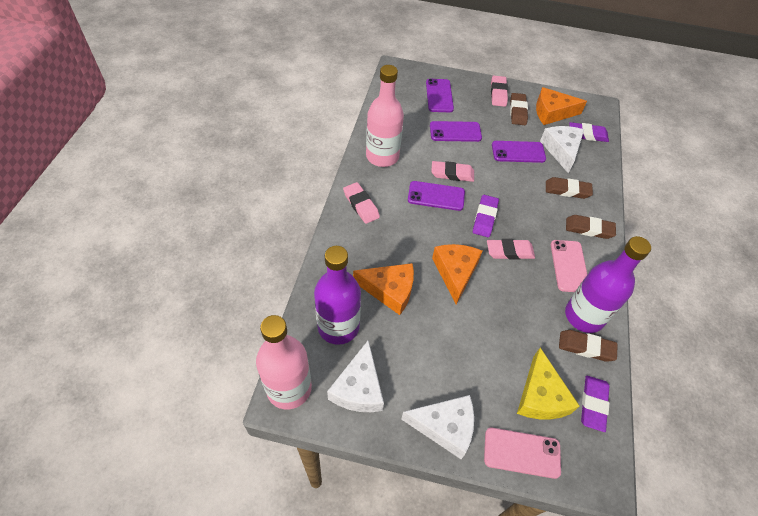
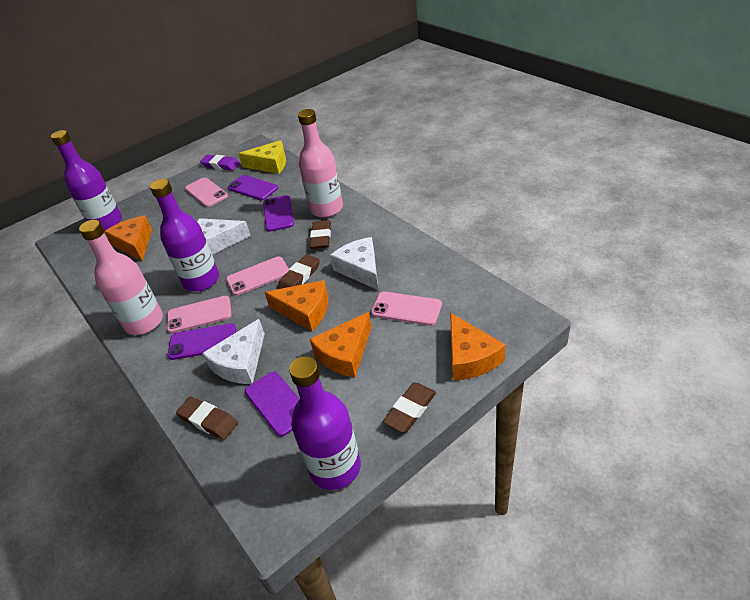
orange cheese: 3 -> 4
pink eraser: 4 -> 0
pink phone: 2 -> 4
purple bottle: 2 -> 3
purple eraser: 3 -> 1

